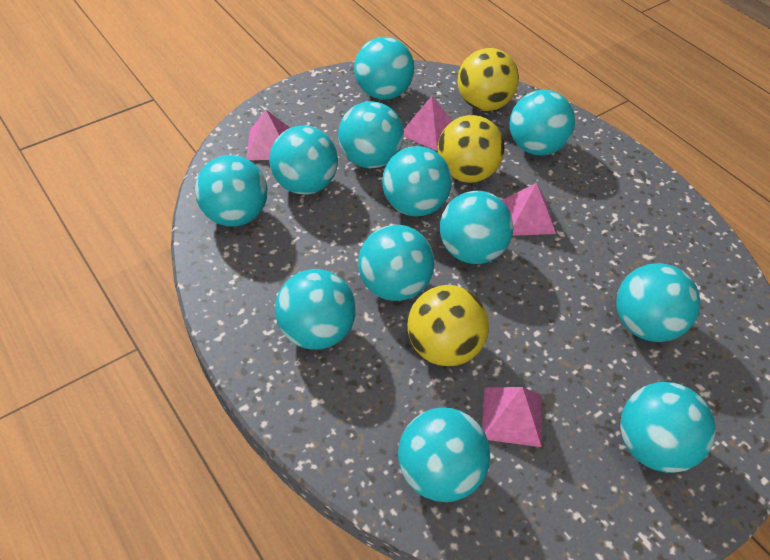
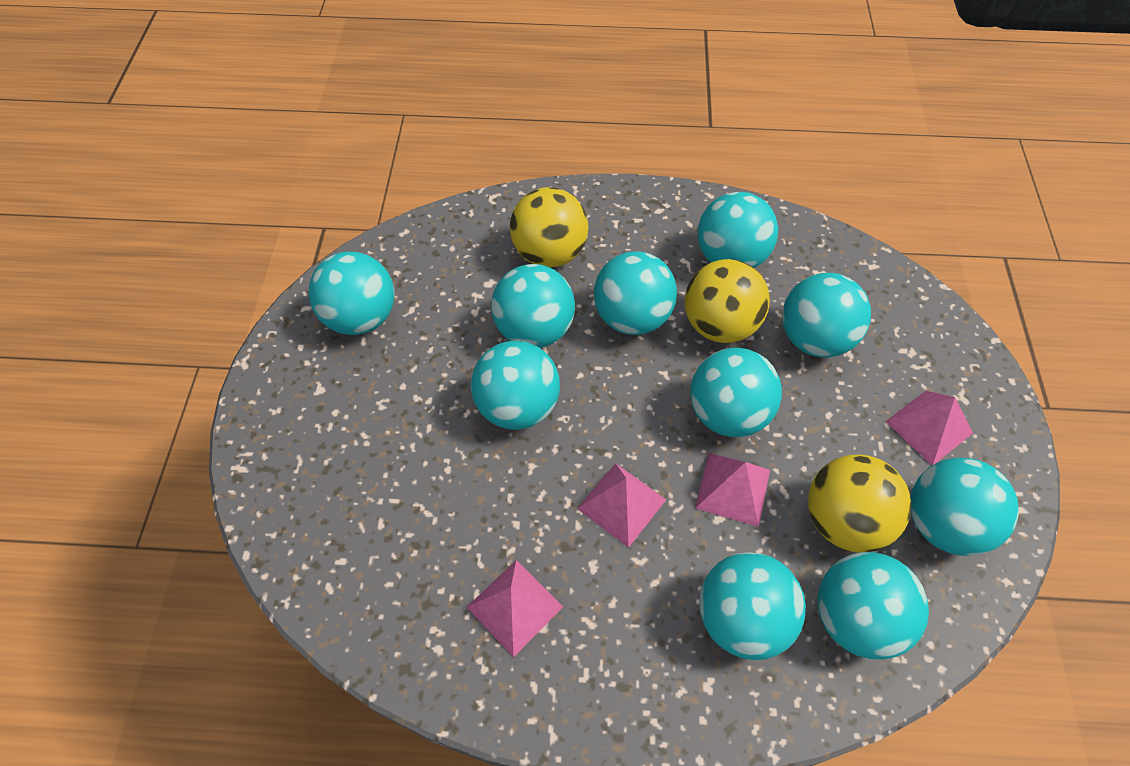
turquoise ball: 12 -> 10

